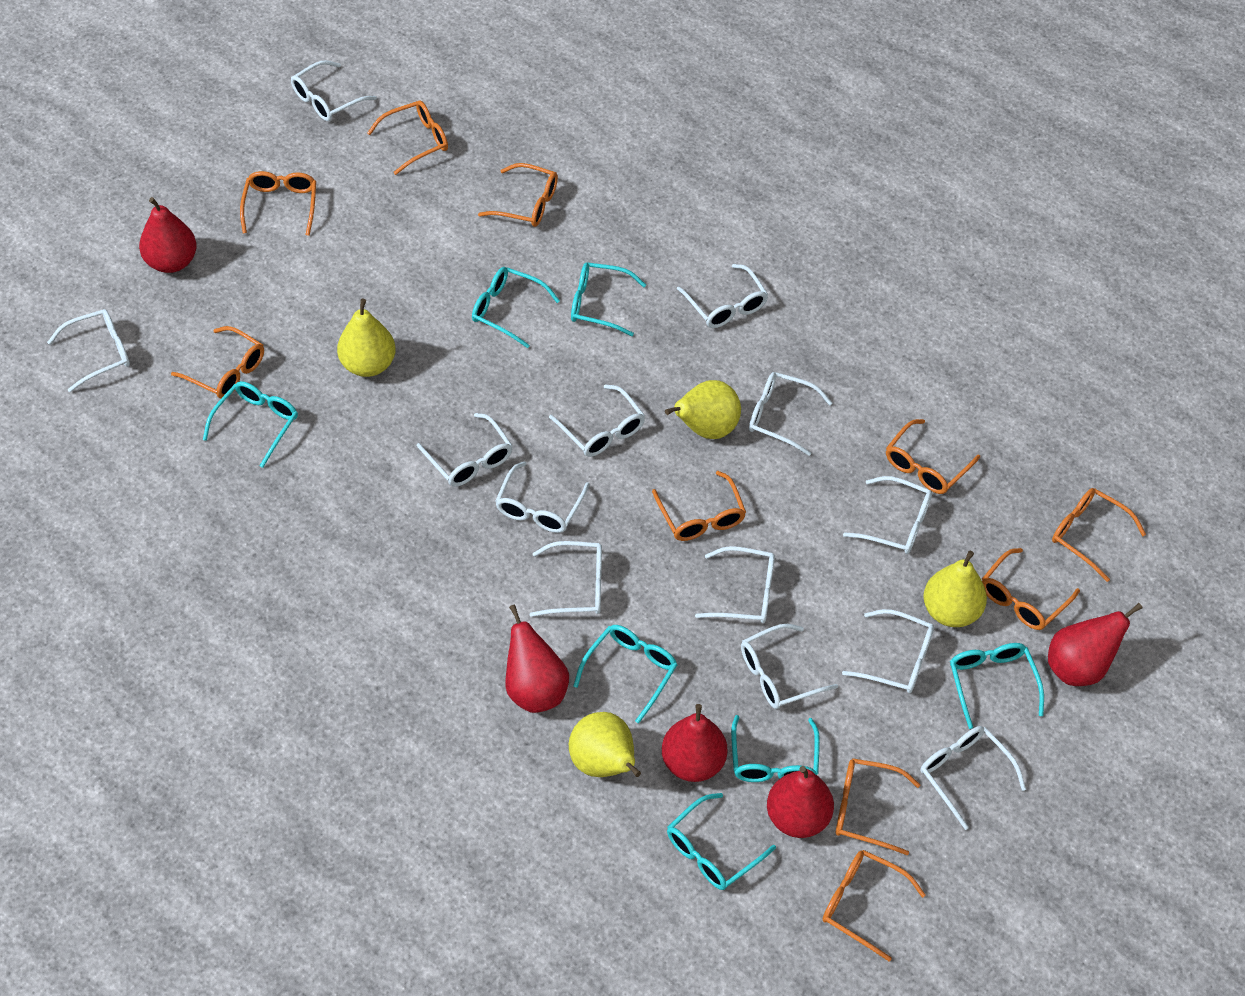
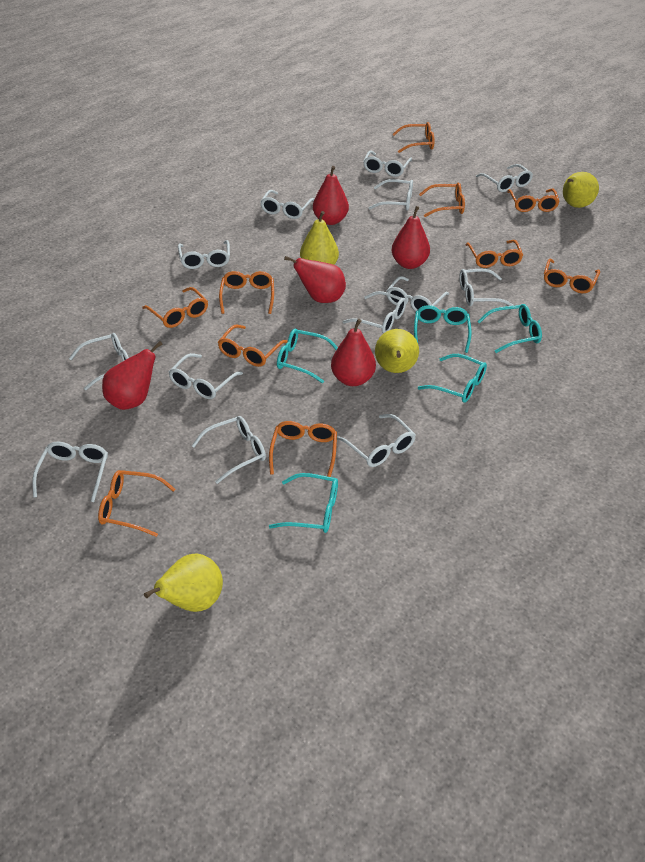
turquoise glasses: 7 -> 5

